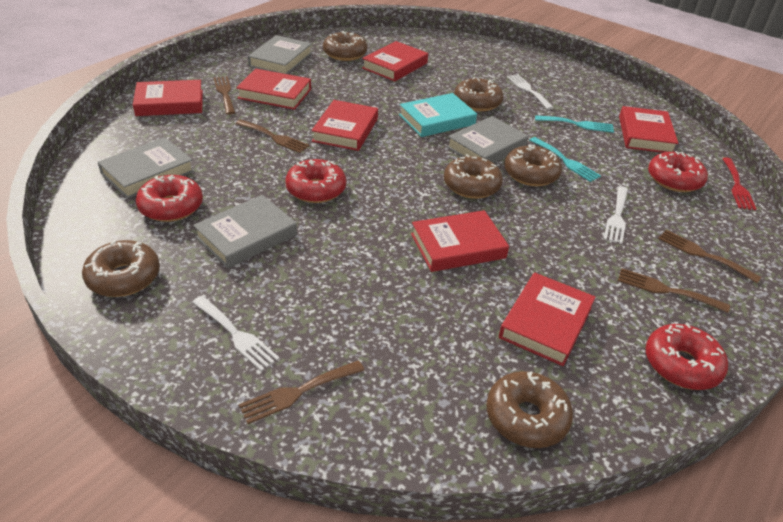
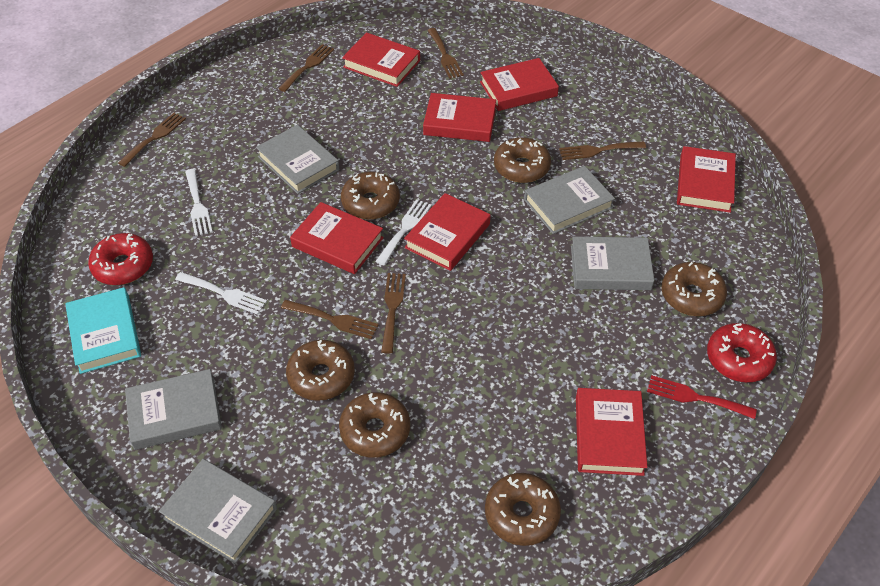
brown fork: 5 -> 6
grey book: 4 -> 5
red donut: 4 -> 2
turquoise fork: 2 -> 0

